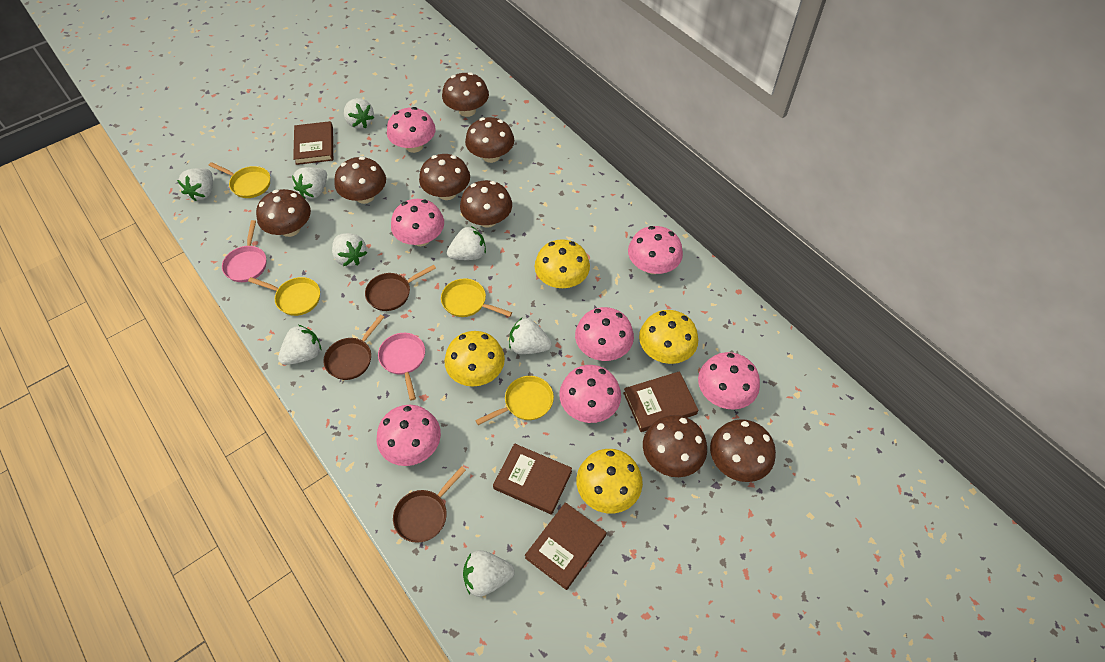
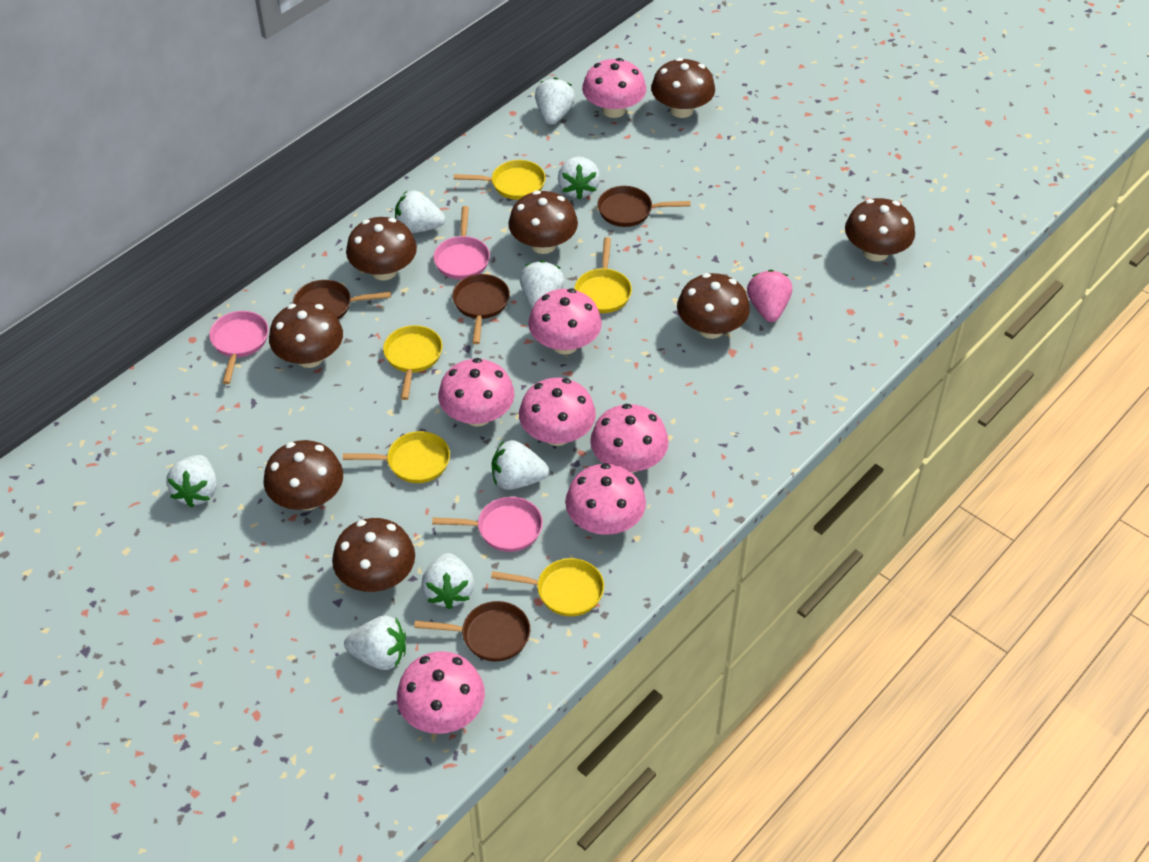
brown book: 4 -> 0
brown pan: 3 -> 4
pink pan: 2 -> 3
pink strawberry: 0 -> 1
yellow mushroom: 4 -> 0
yellow pan: 4 -> 5

